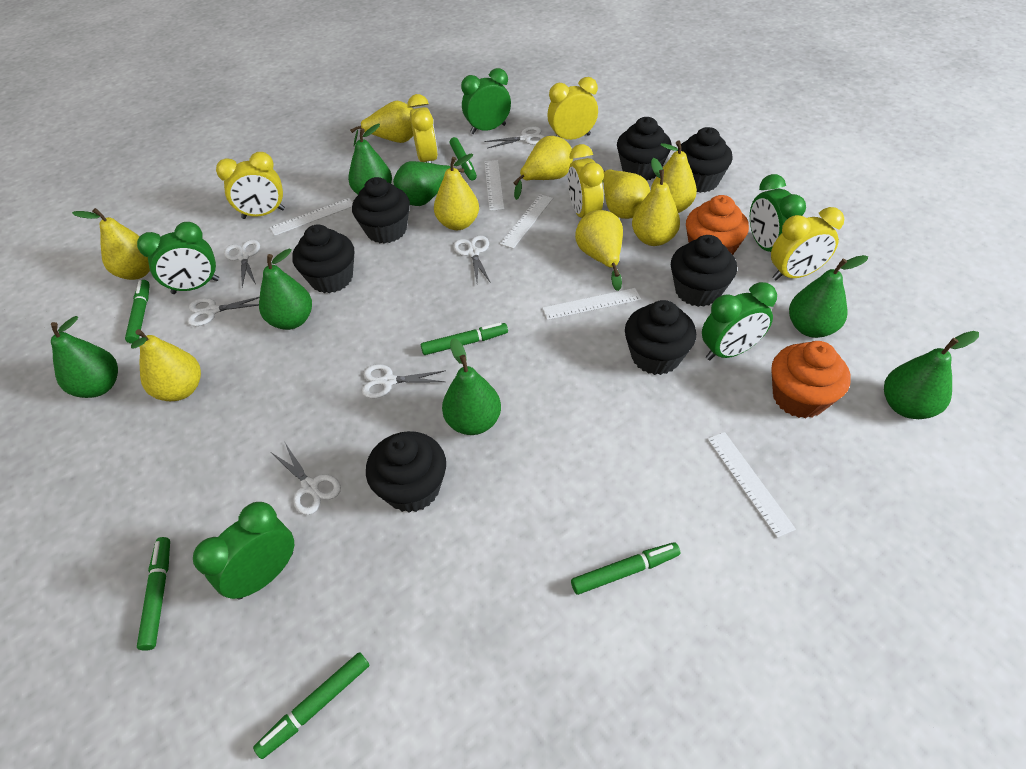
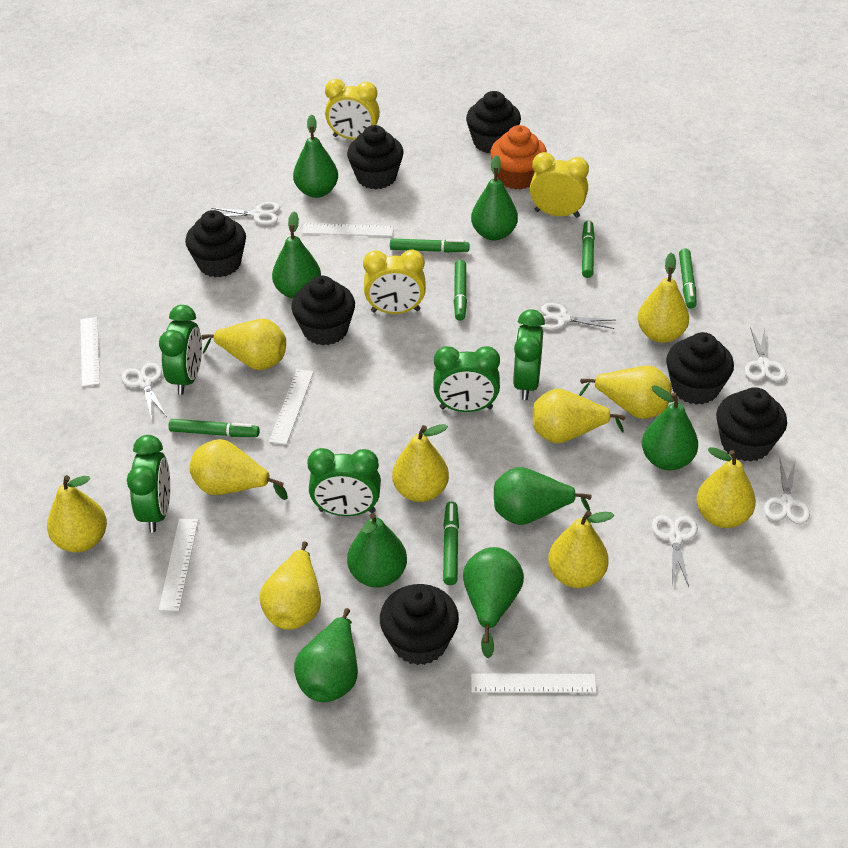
green pear: 7 -> 8
orange cupcake: 2 -> 1
yellow clock: 5 -> 3
yellow pear: 9 -> 10

